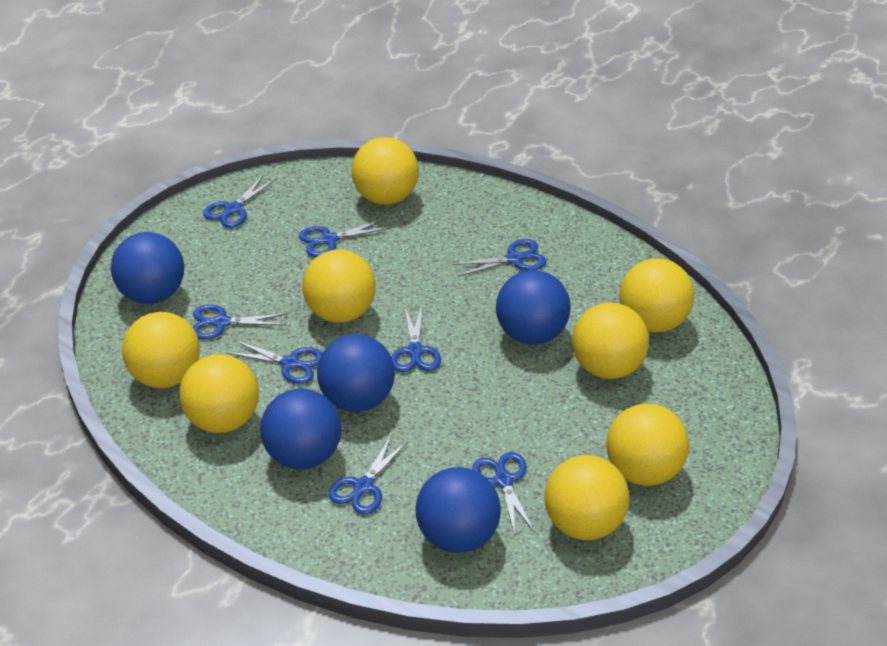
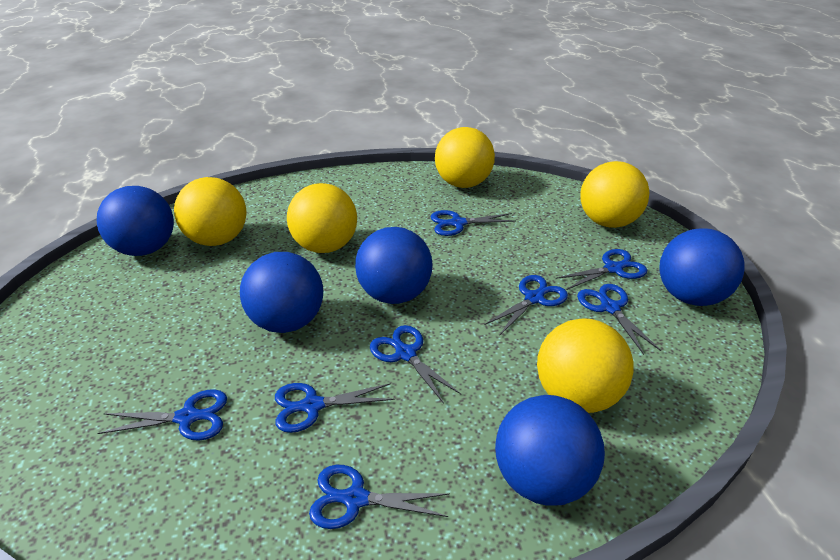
yellow ball: 8 -> 5

